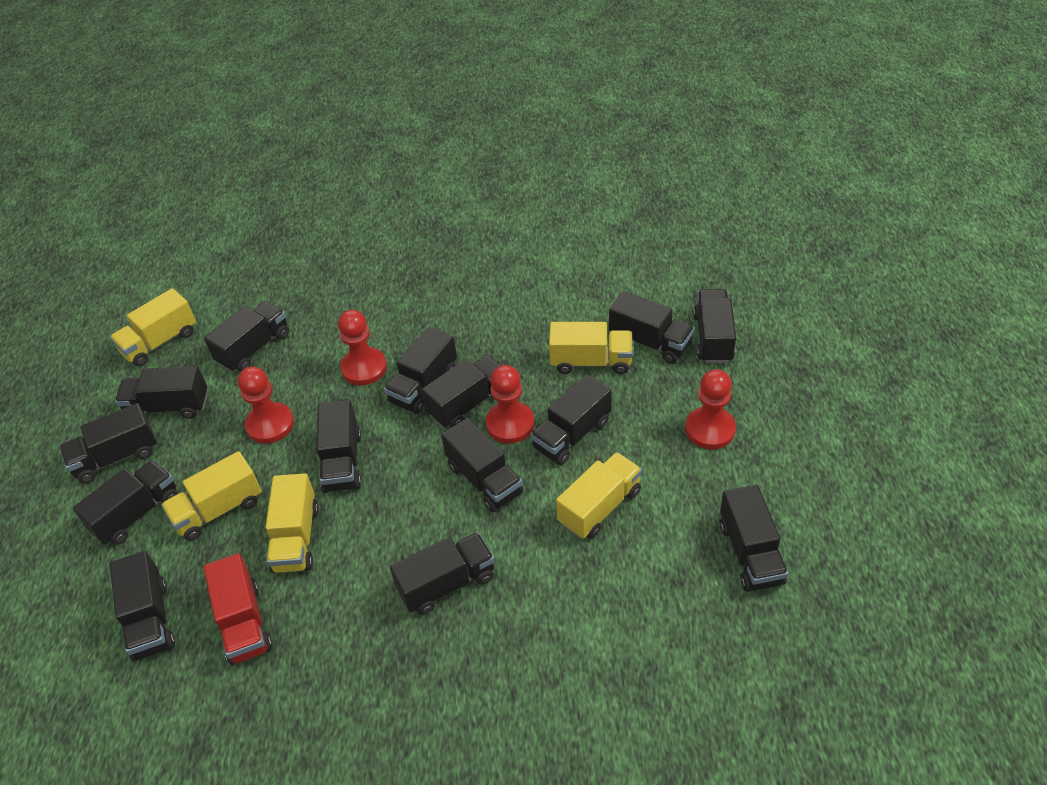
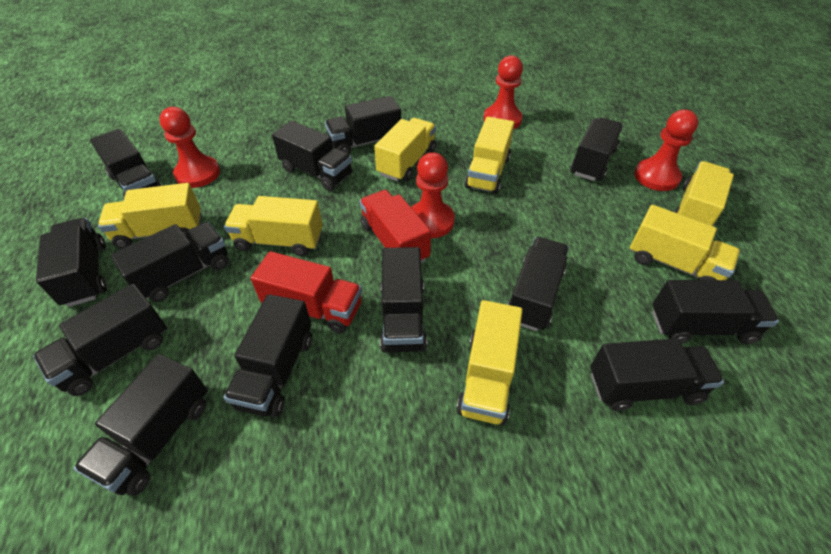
black truck: 14 -> 13
red truck: 1 -> 2
yellow truck: 5 -> 7

